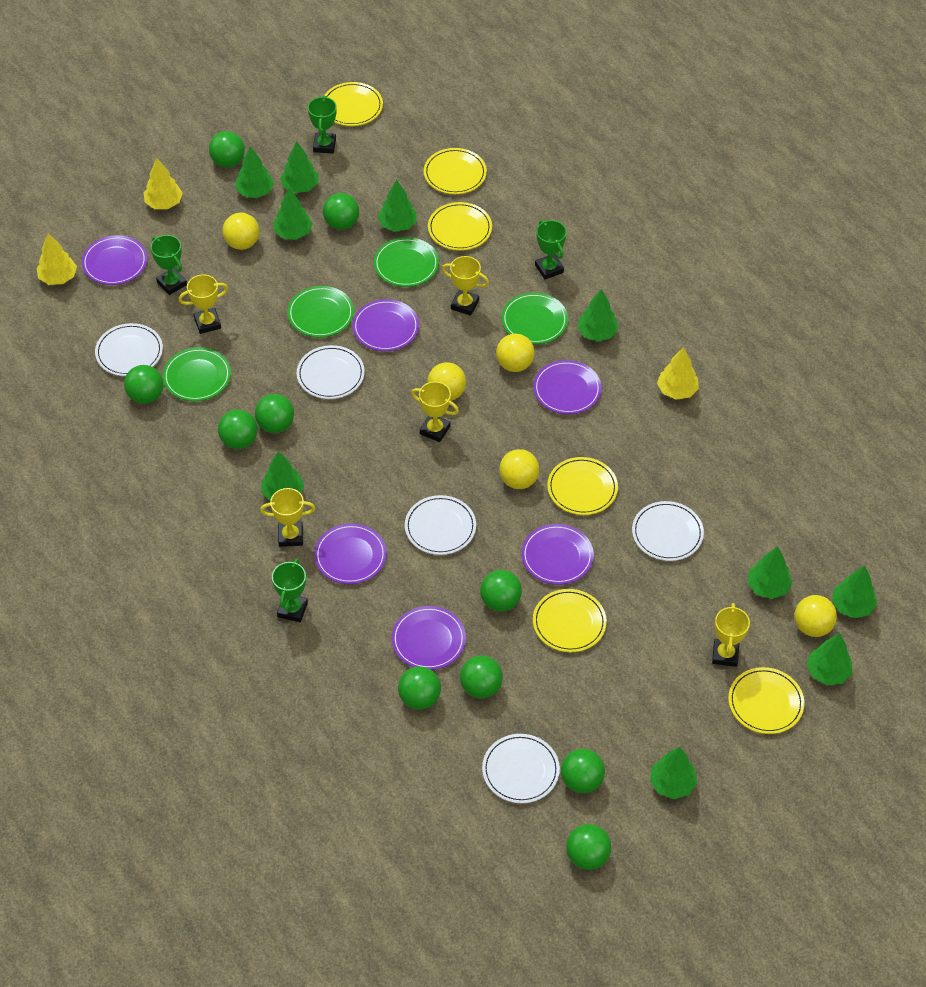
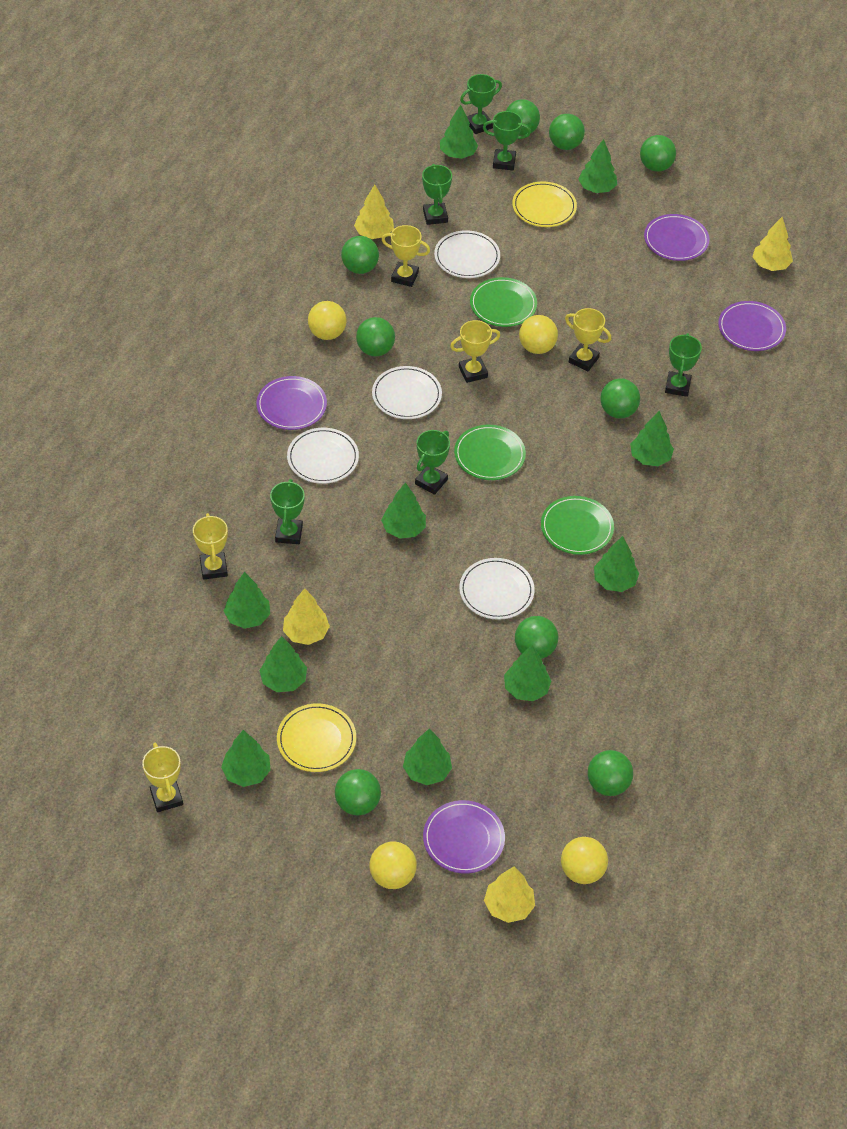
green ball: 10 -> 9
green plate: 4 -> 3
green trophy: 4 -> 6
purple plate: 6 -> 4
white plate: 5 -> 4
yellow ball: 5 -> 4
yellow plate: 6 -> 2
yellow tree: 3 -> 4

